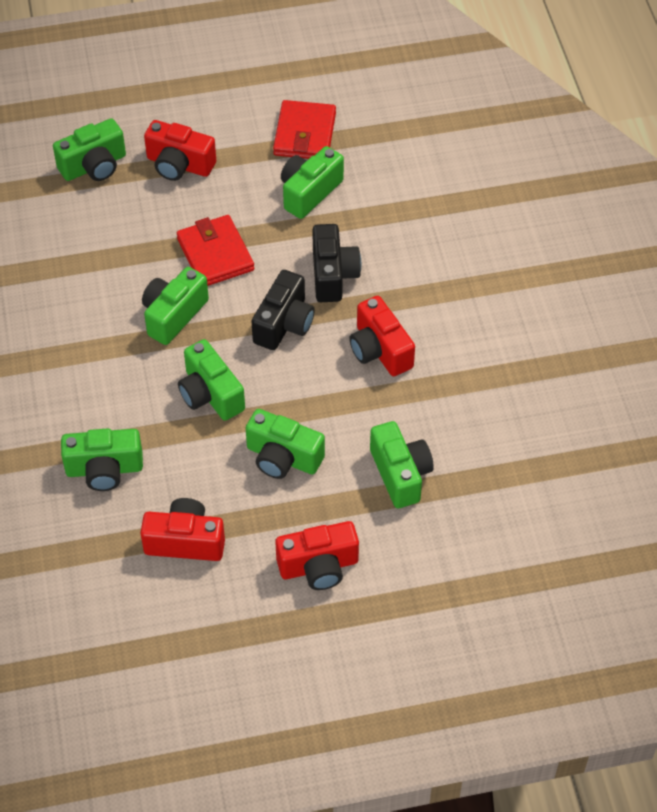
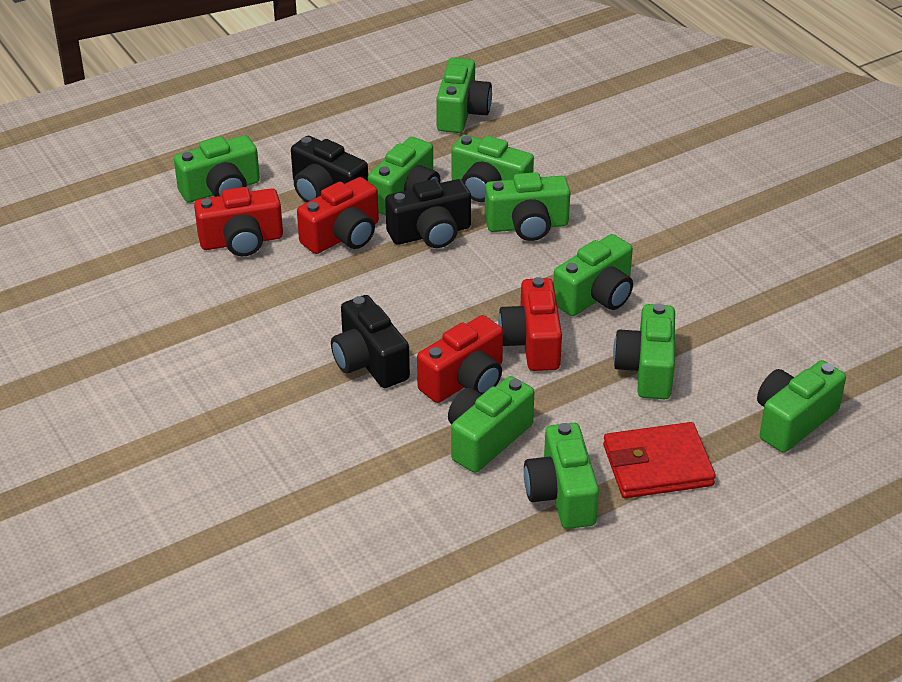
black camera: 2 -> 3
green camera: 7 -> 10
red wallet: 2 -> 1

